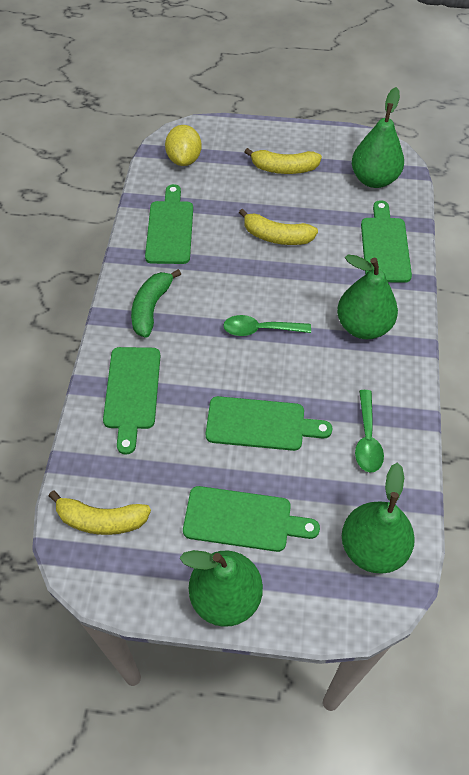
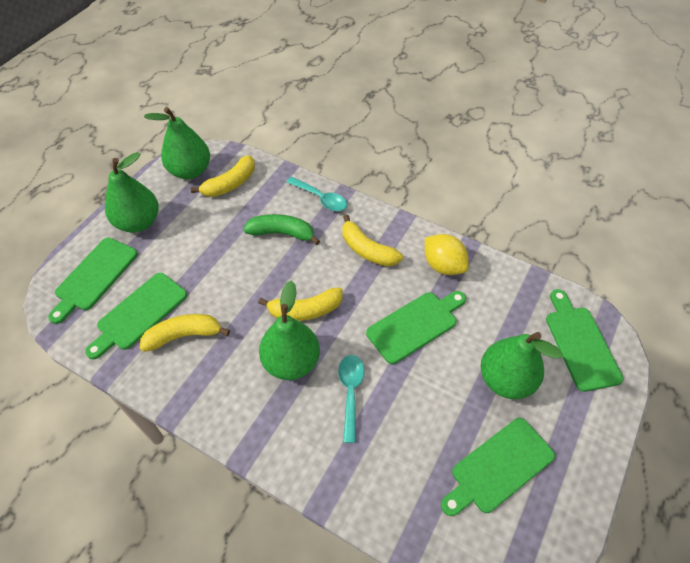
green spoon: 2 -> 0
turquoise spoon: 0 -> 2
yellow banana: 3 -> 4

